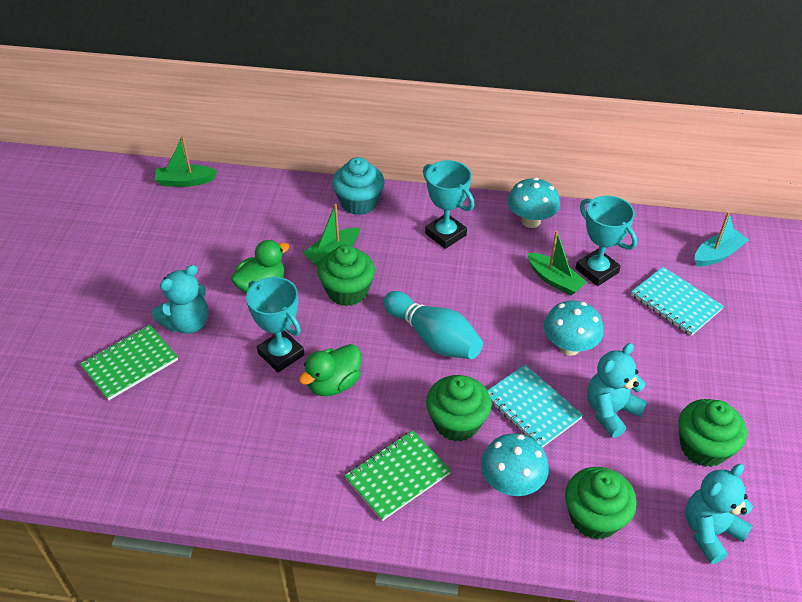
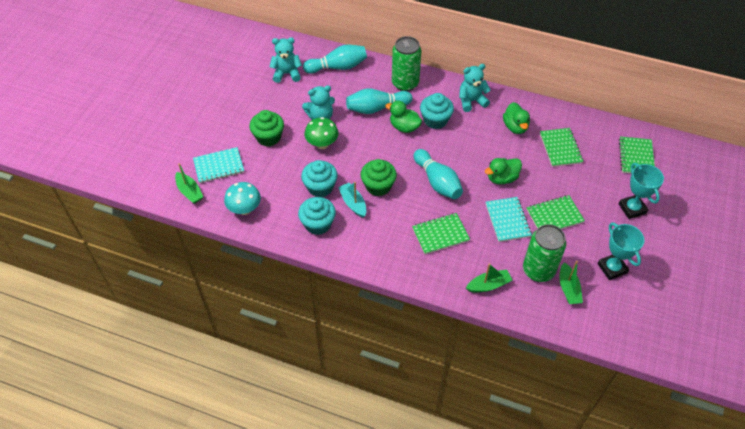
green can: 0 -> 2
green cupcake: 4 -> 2
green duck: 2 -> 3
green mushroom: 0 -> 1
green notebook: 2 -> 4
turquoise bowling pin: 1 -> 3
turquoise cupcake: 1 -> 3
turquoise mushroom: 3 -> 1
turquoise trophy: 3 -> 2

